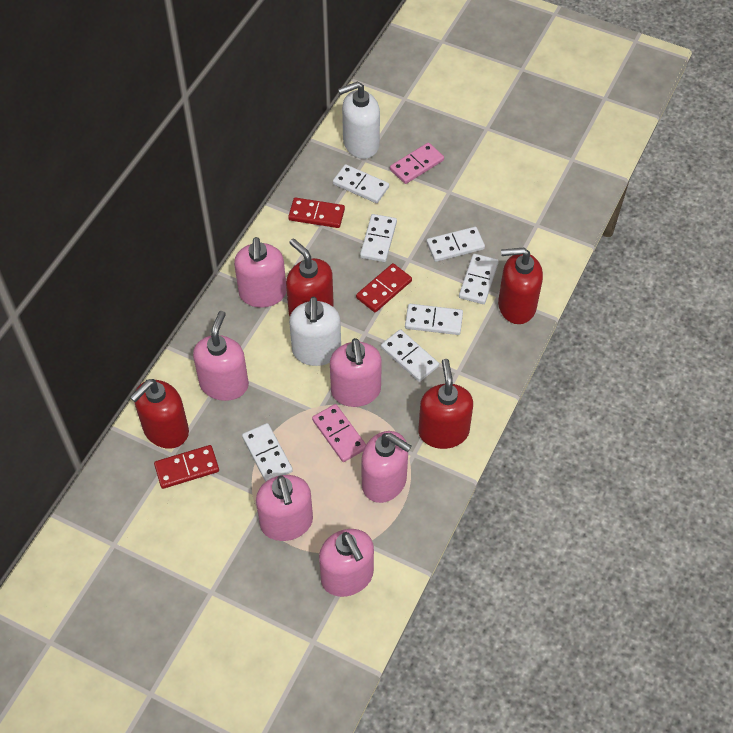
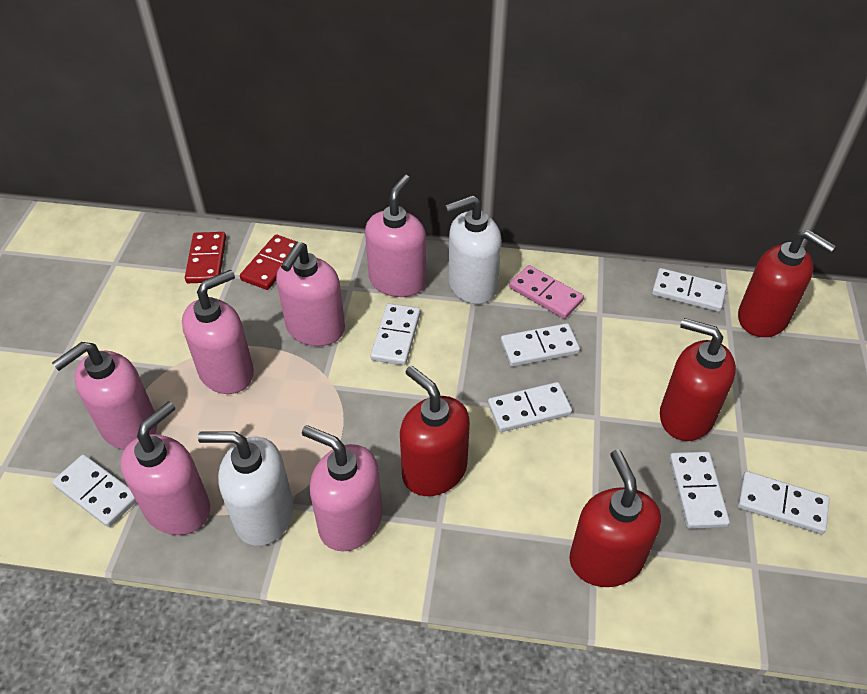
pink domino: 2 -> 1
red domino: 3 -> 2

